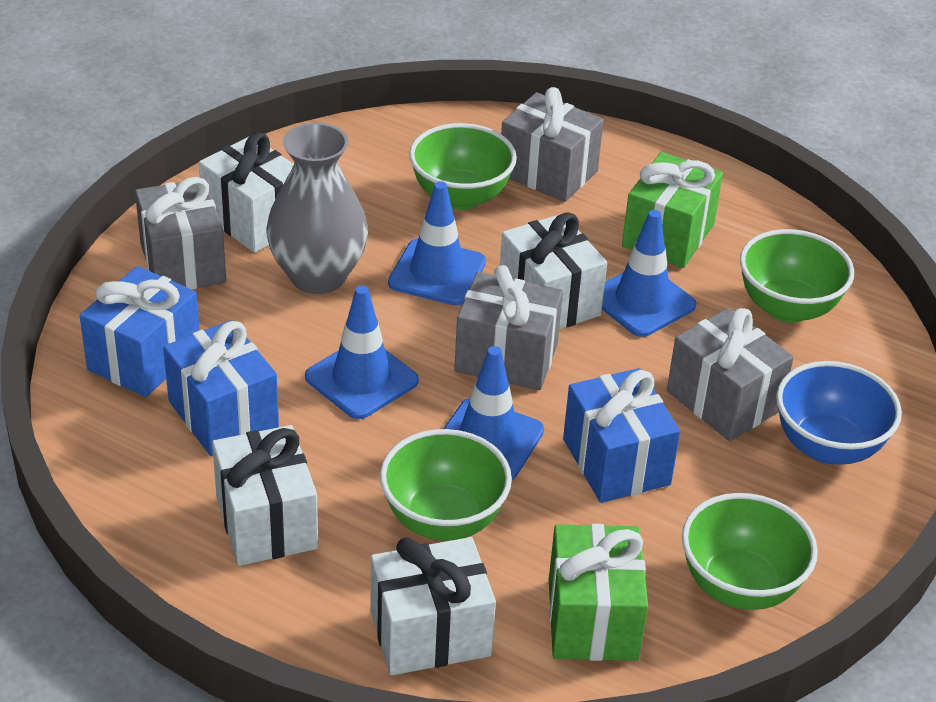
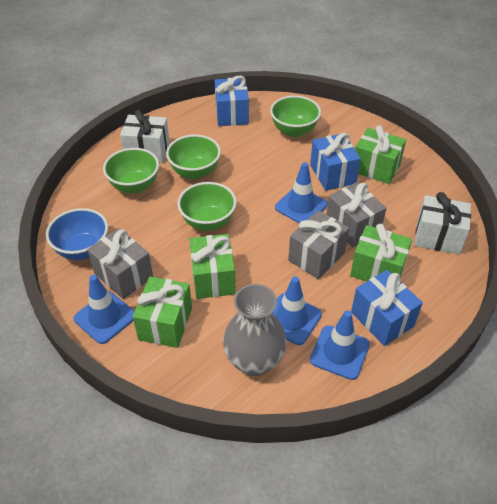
green gift: 2 -> 4
grey gift: 4 -> 3
white gift: 4 -> 2

